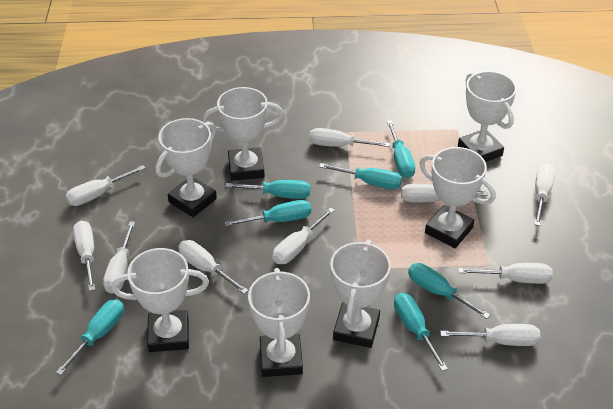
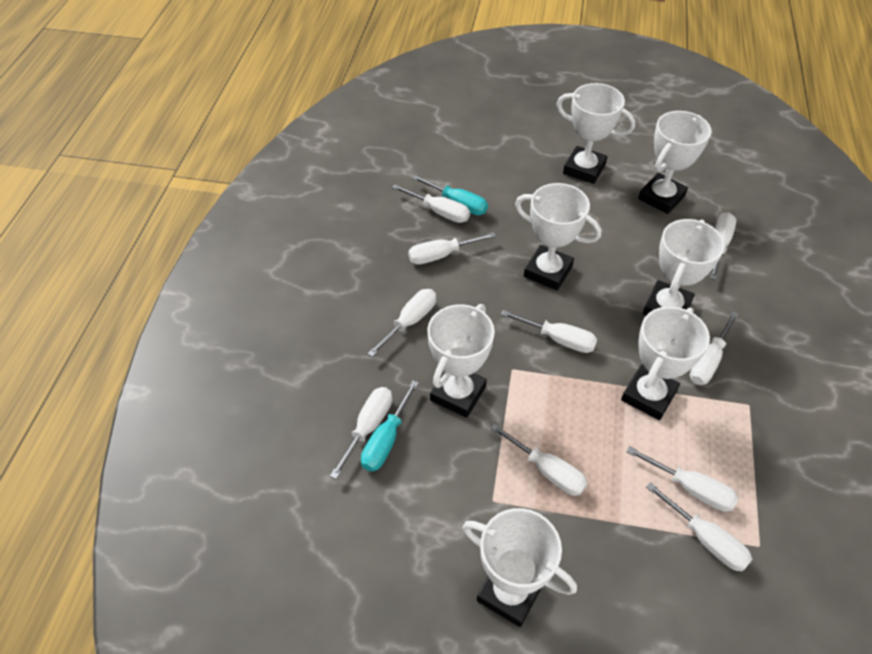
turquoise screwdriver: 7 -> 2

